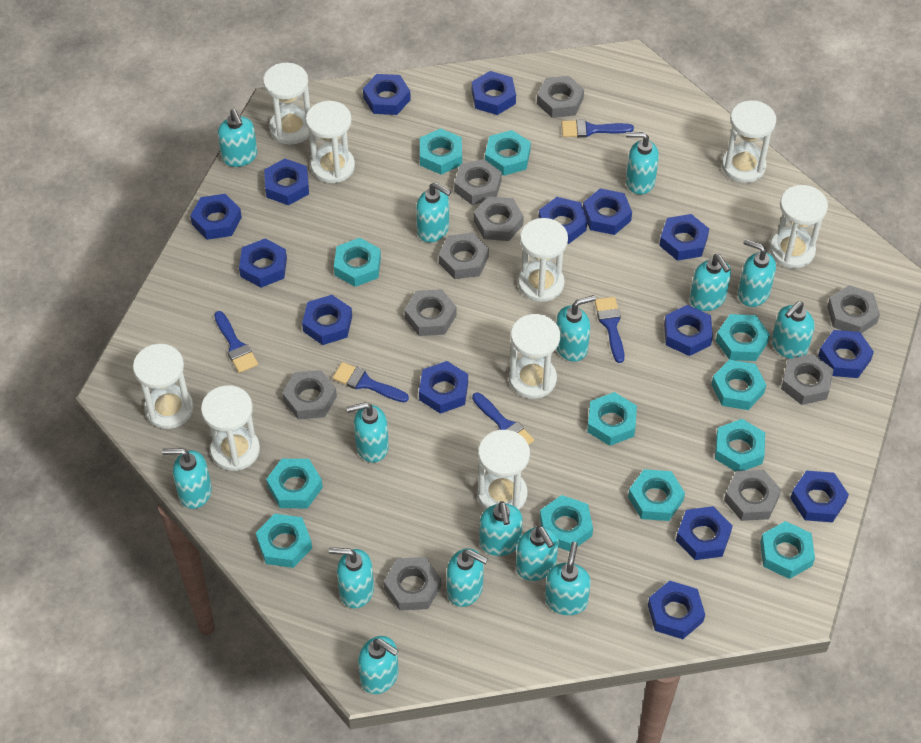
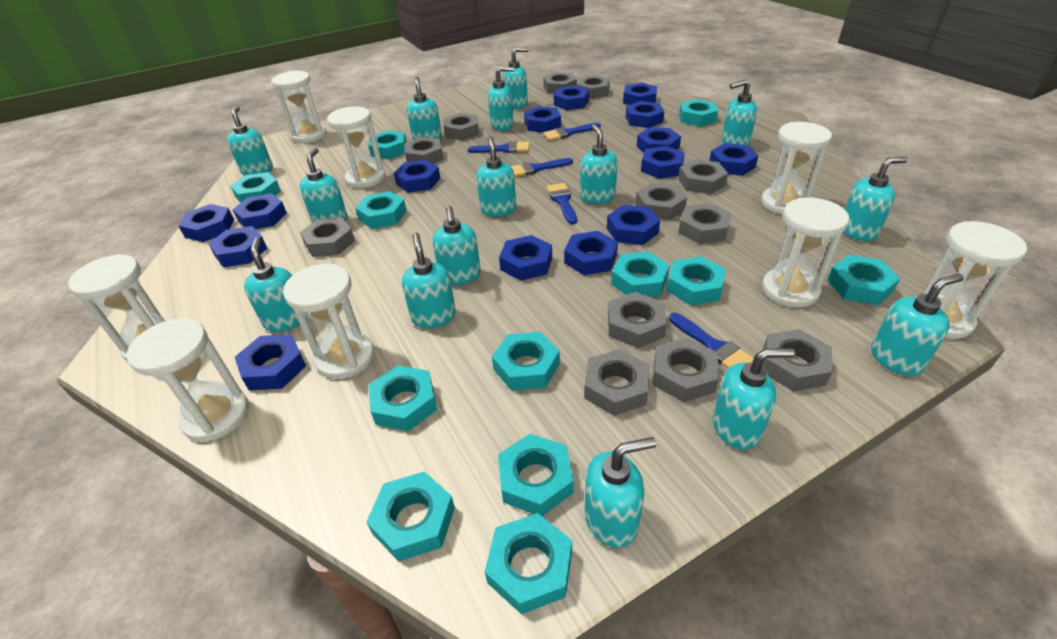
grey nut: 10 -> 12
white hourglass: 9 -> 8

